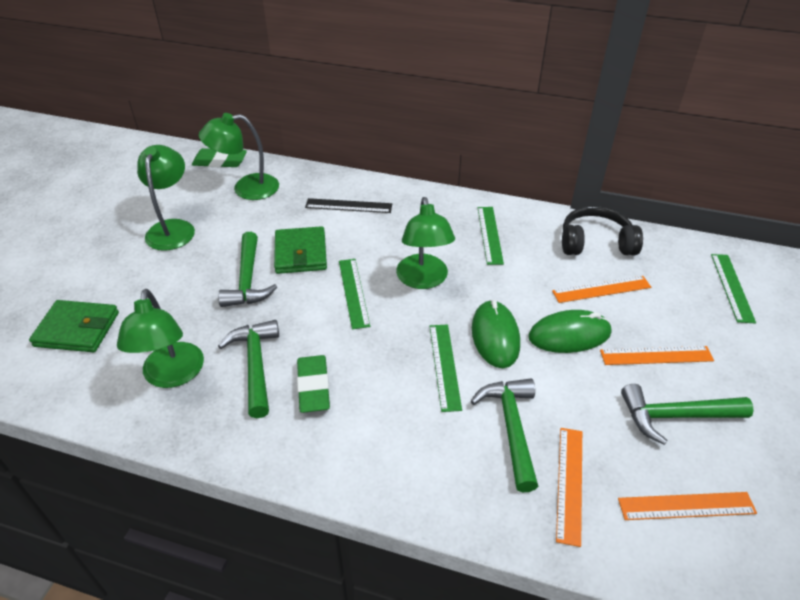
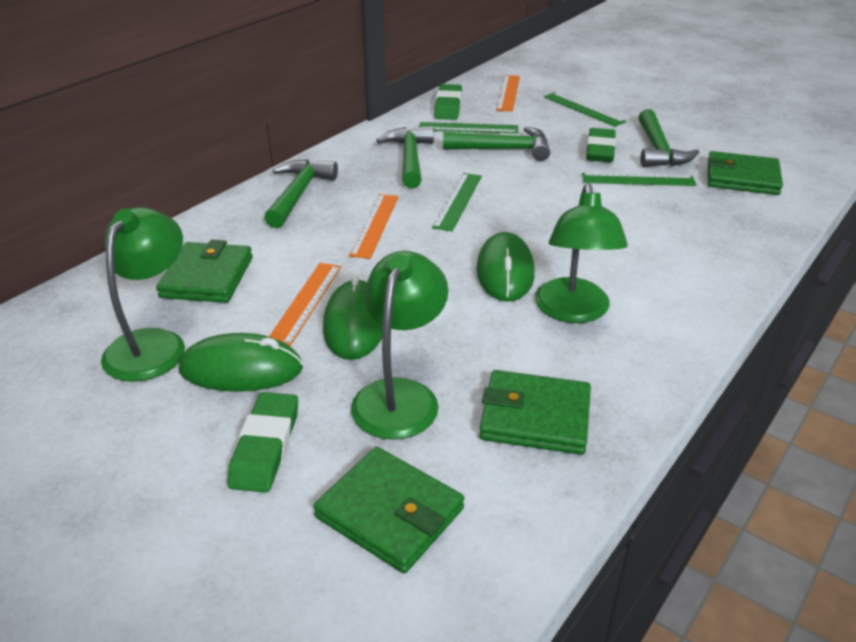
black headphones: 1 -> 0
black ruler: 1 -> 0
green eraser: 2 -> 3
green lamp: 4 -> 3
green mouse: 2 -> 3
green wallet: 2 -> 4
orange ruler: 4 -> 3

